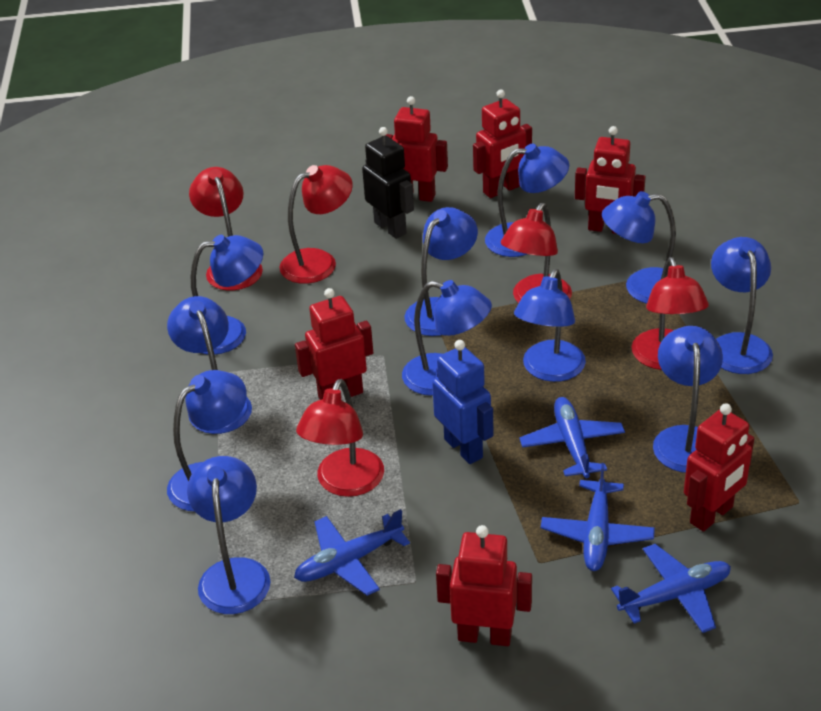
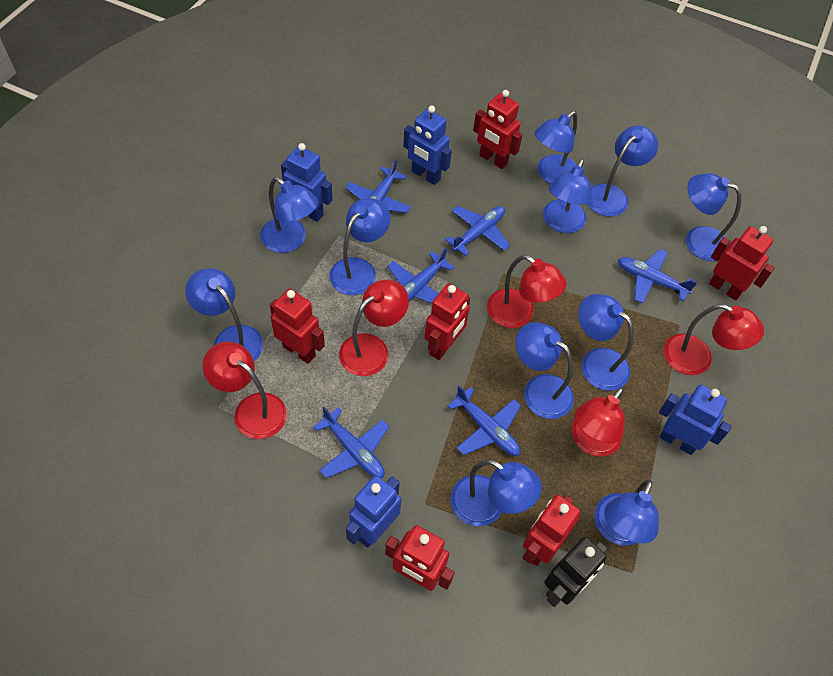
blue plane: 4 -> 6
blue robot: 1 -> 4

